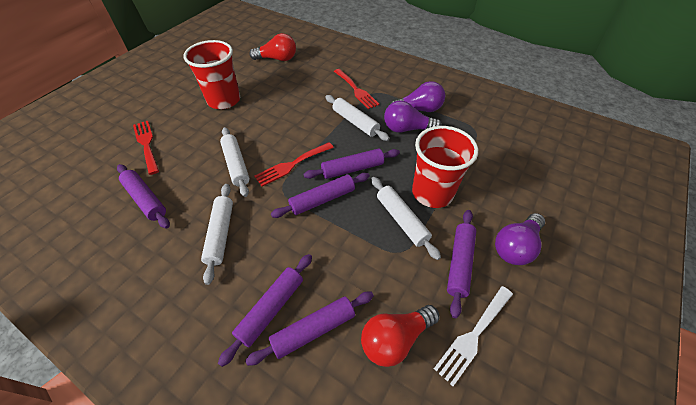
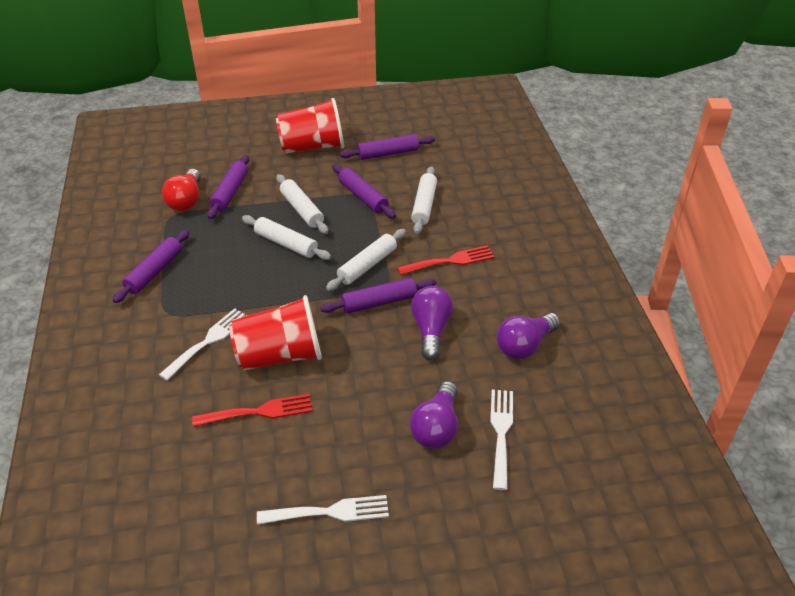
purple rolling pin: 6 -> 5
red fork: 3 -> 2
red light bulb: 2 -> 1
white fork: 1 -> 3

